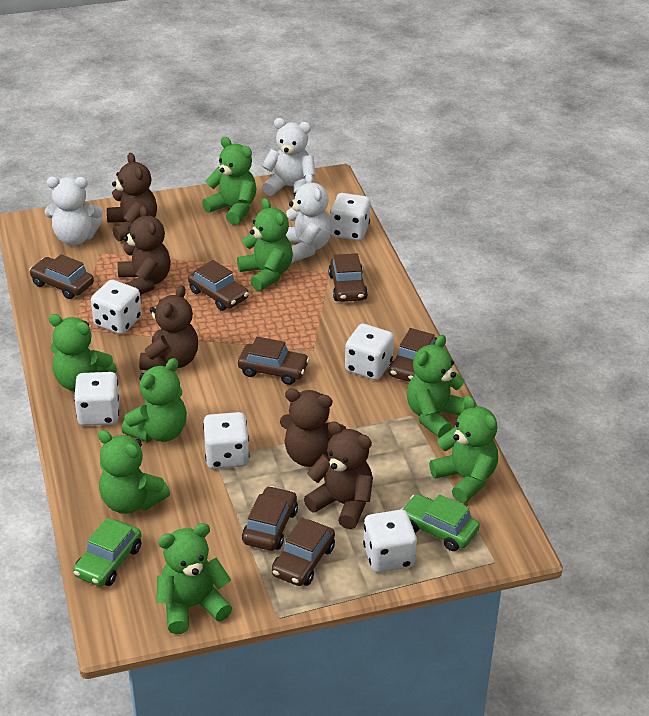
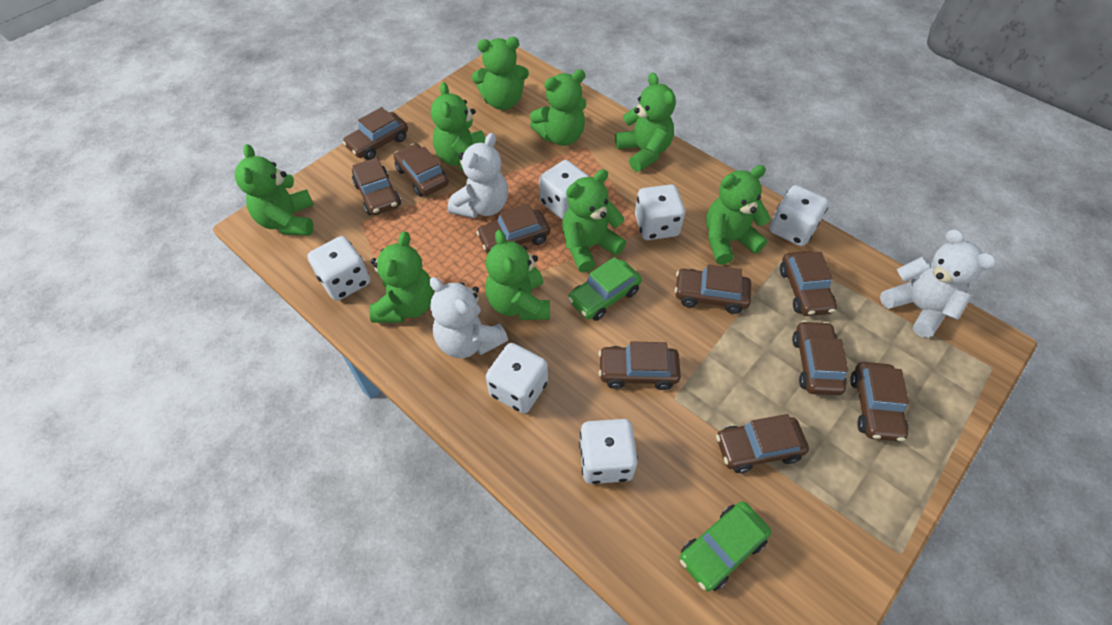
brown car: 7 -> 10
brown teddy bear: 5 -> 0
green teddy bear: 8 -> 9

